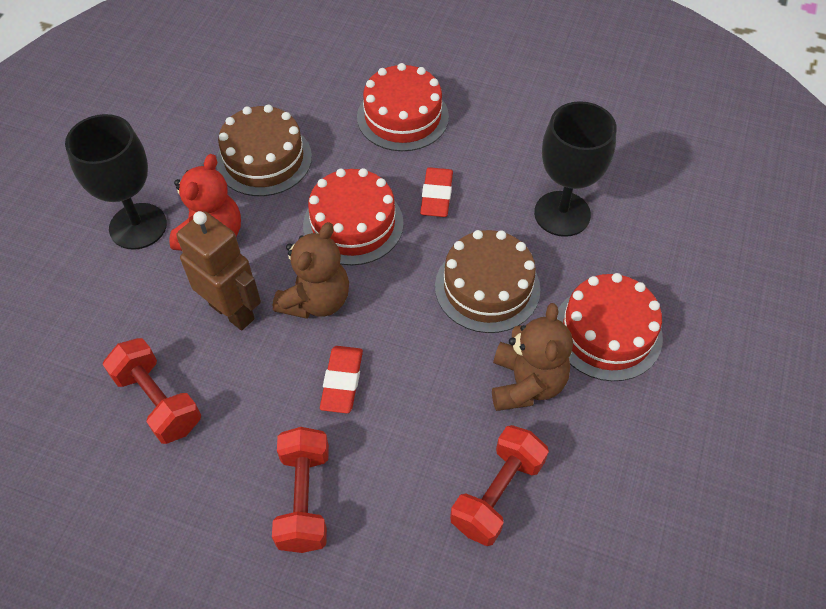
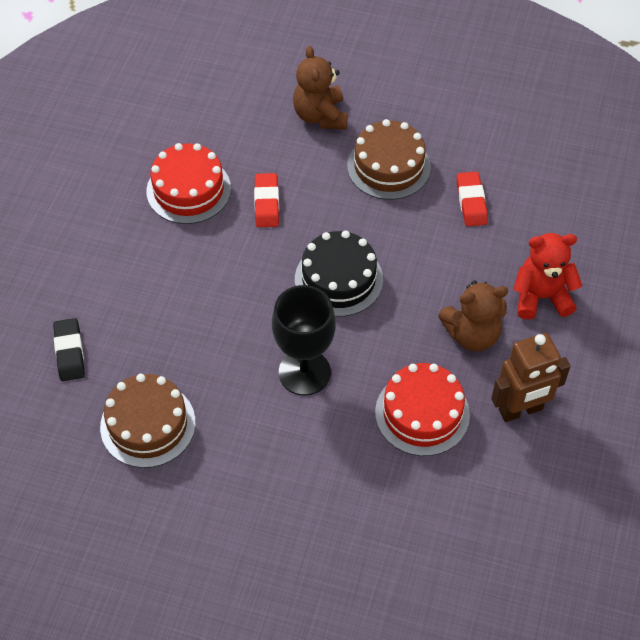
black cake: 0 -> 1
black eraser: 0 -> 1
black goblet: 2 -> 1
red cake: 3 -> 2
red dumbbell: 3 -> 0

